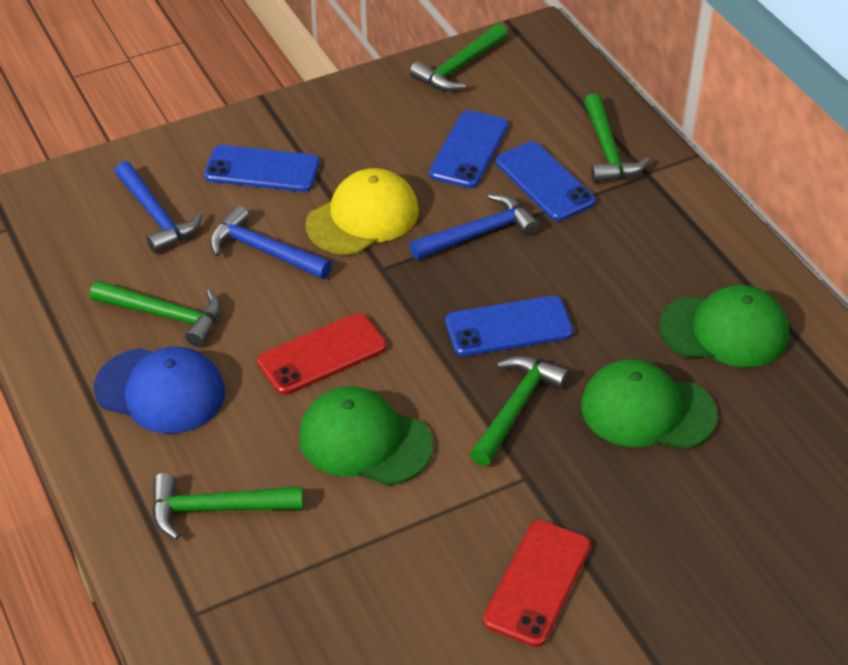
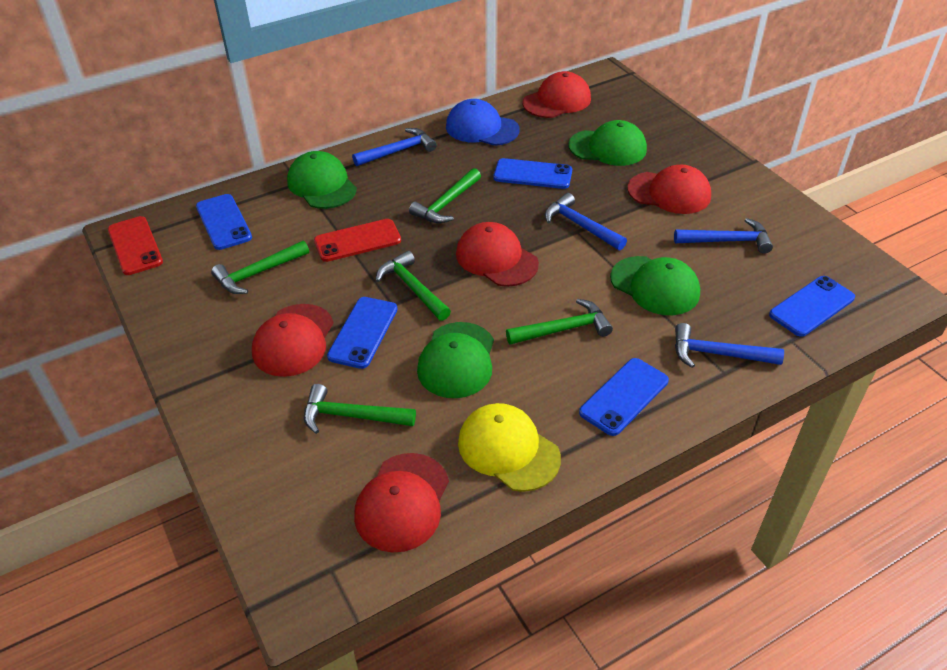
blue hammer: 3 -> 4
blue phone: 4 -> 5
green cap: 3 -> 4
red cap: 0 -> 5

